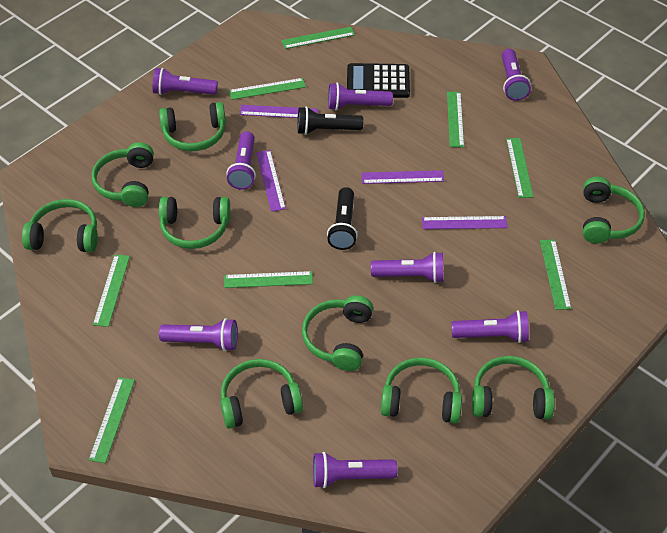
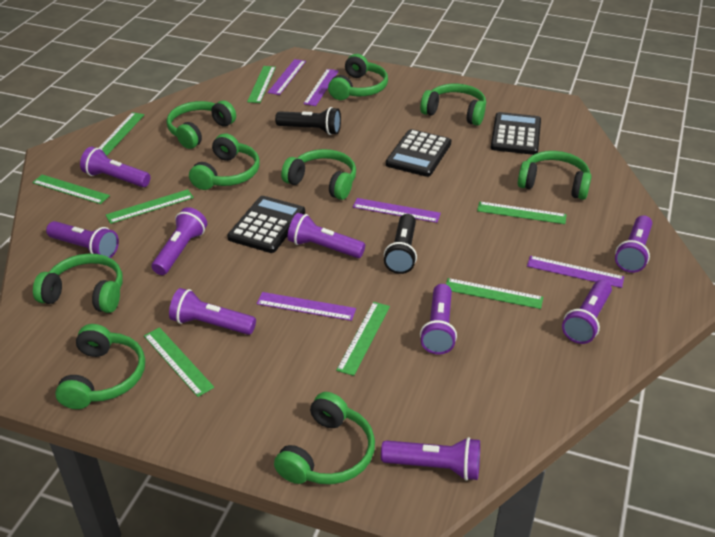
black calculator: 1 -> 3
purple flashlight: 8 -> 9
purple ruler: 4 -> 5

